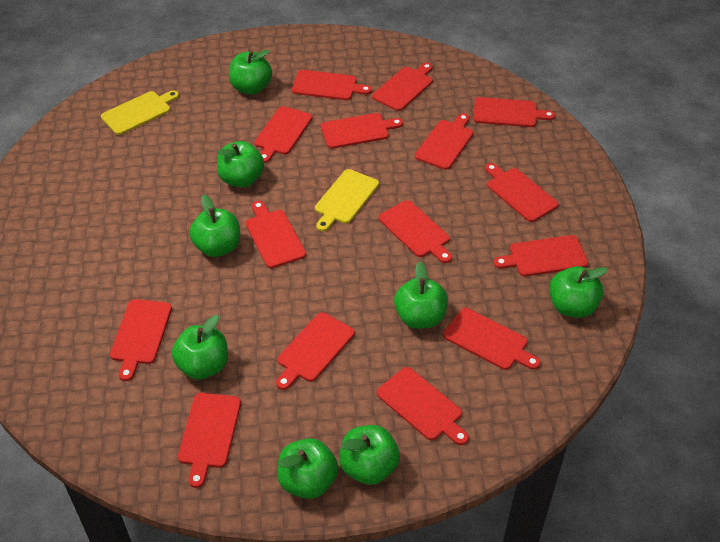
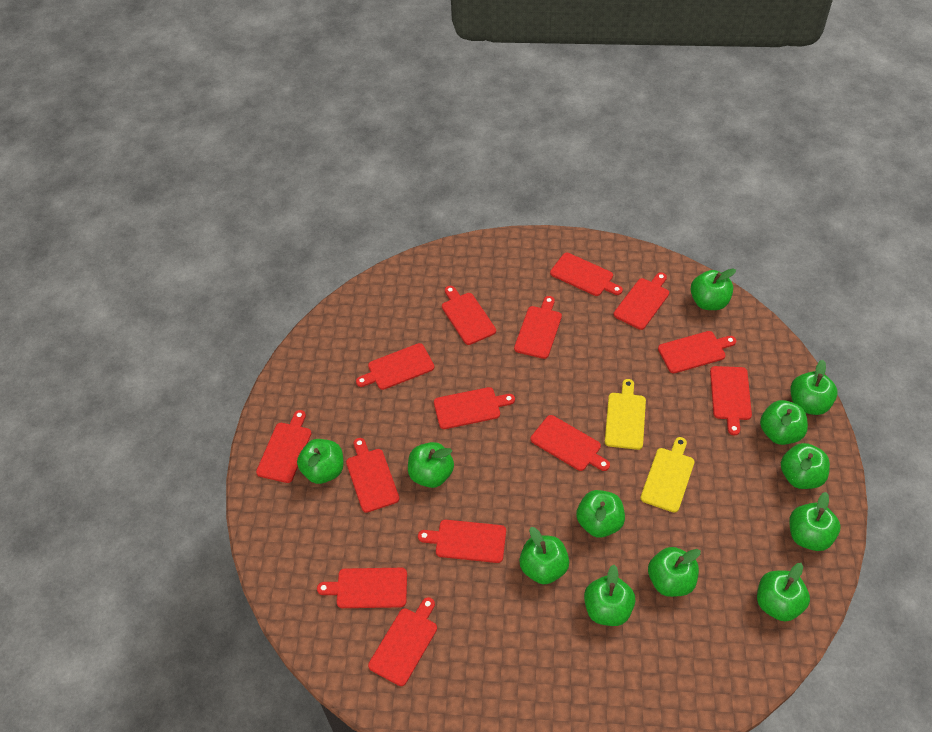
green apple: 8 -> 12
red cutting board: 15 -> 14

